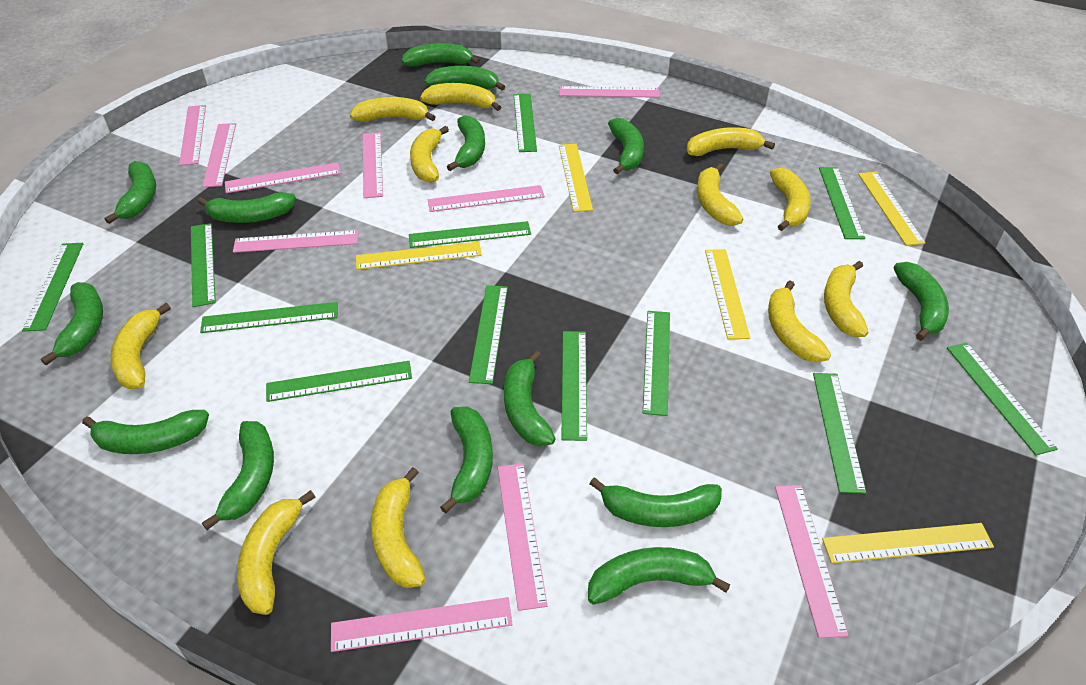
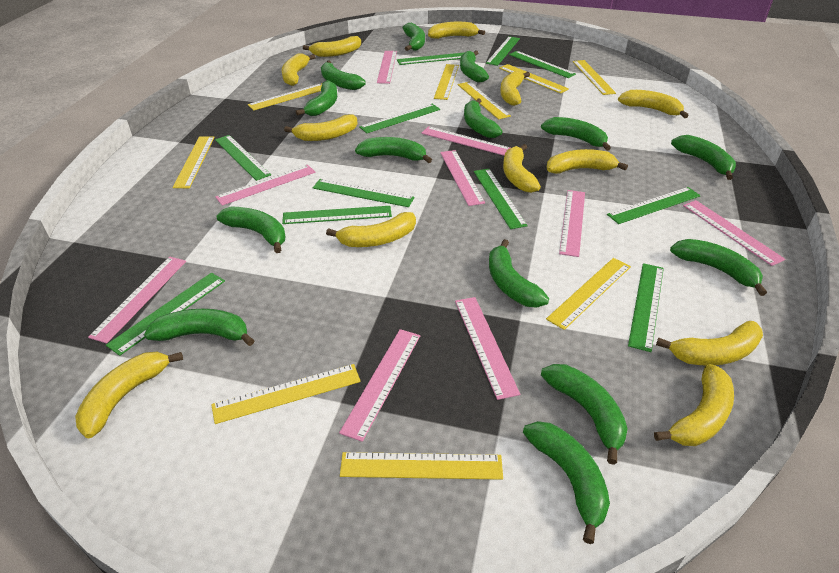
green ruler: 12 -> 11
pink ruler: 10 -> 9
yellow banana: 11 -> 12
yellow ruler: 5 -> 9

